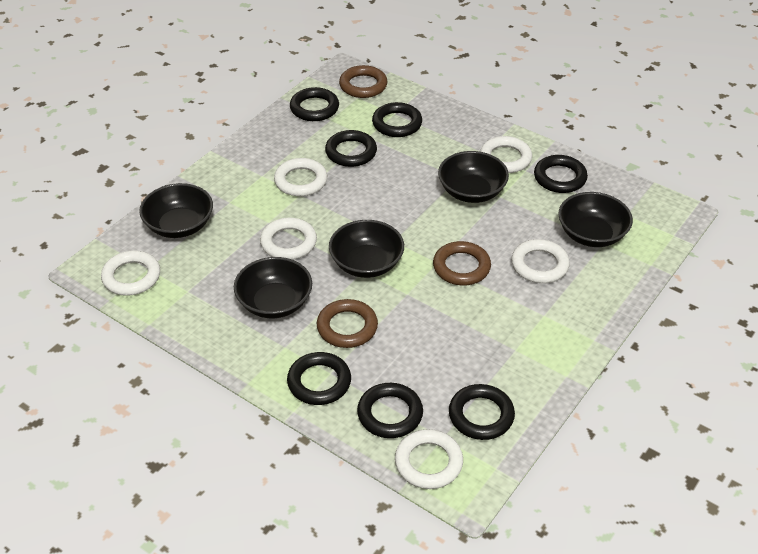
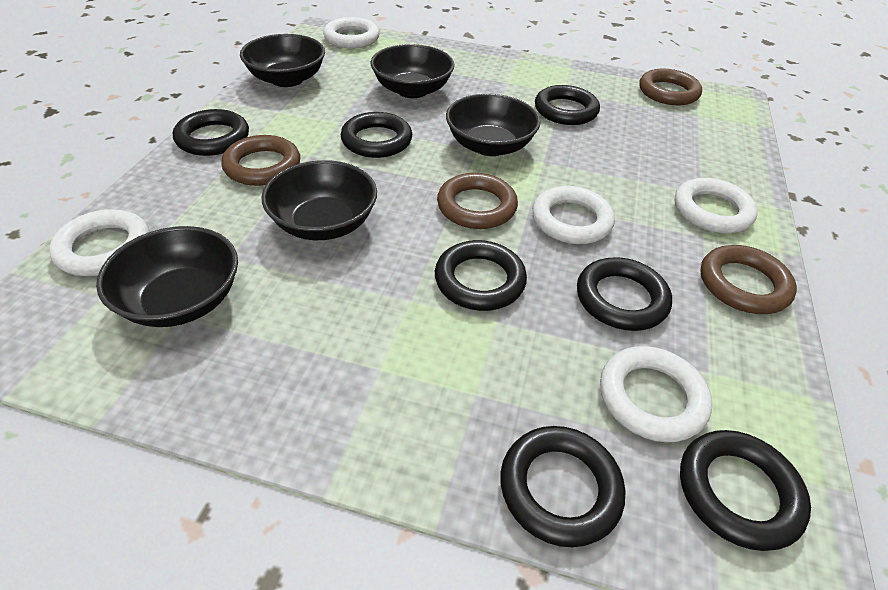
brown ring: 3 -> 4
white ring: 6 -> 5

